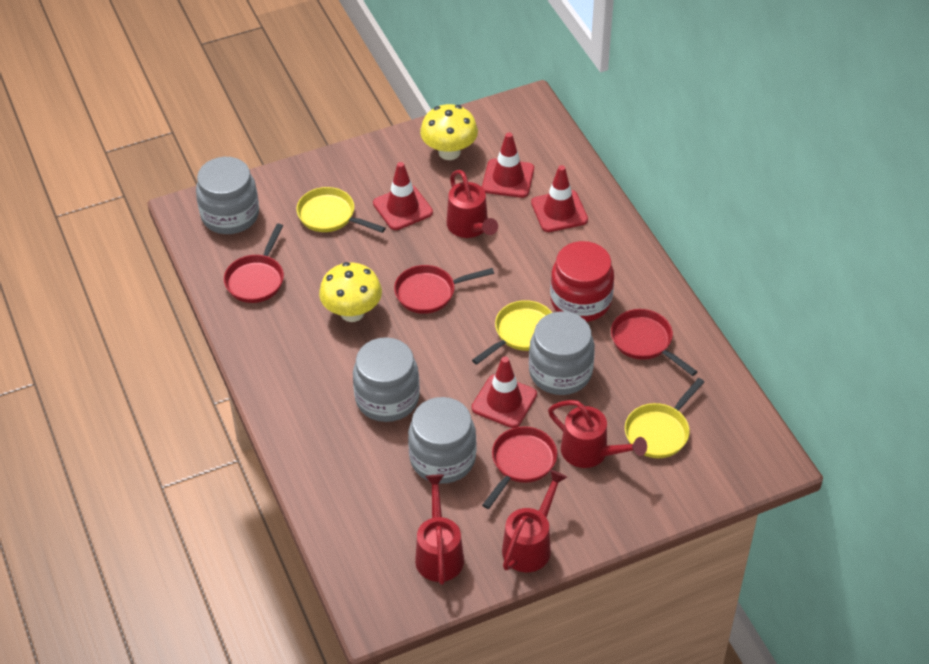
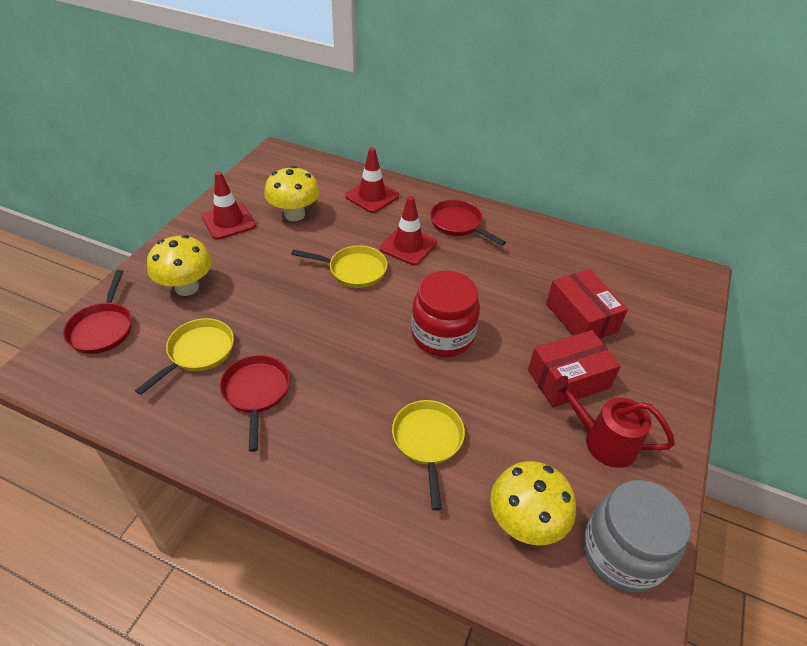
grey jar: 4 -> 1
red box: 0 -> 2
red pan: 4 -> 3
red traffic cone: 4 -> 3
red watering can: 4 -> 1
yellow mushroom: 2 -> 3

